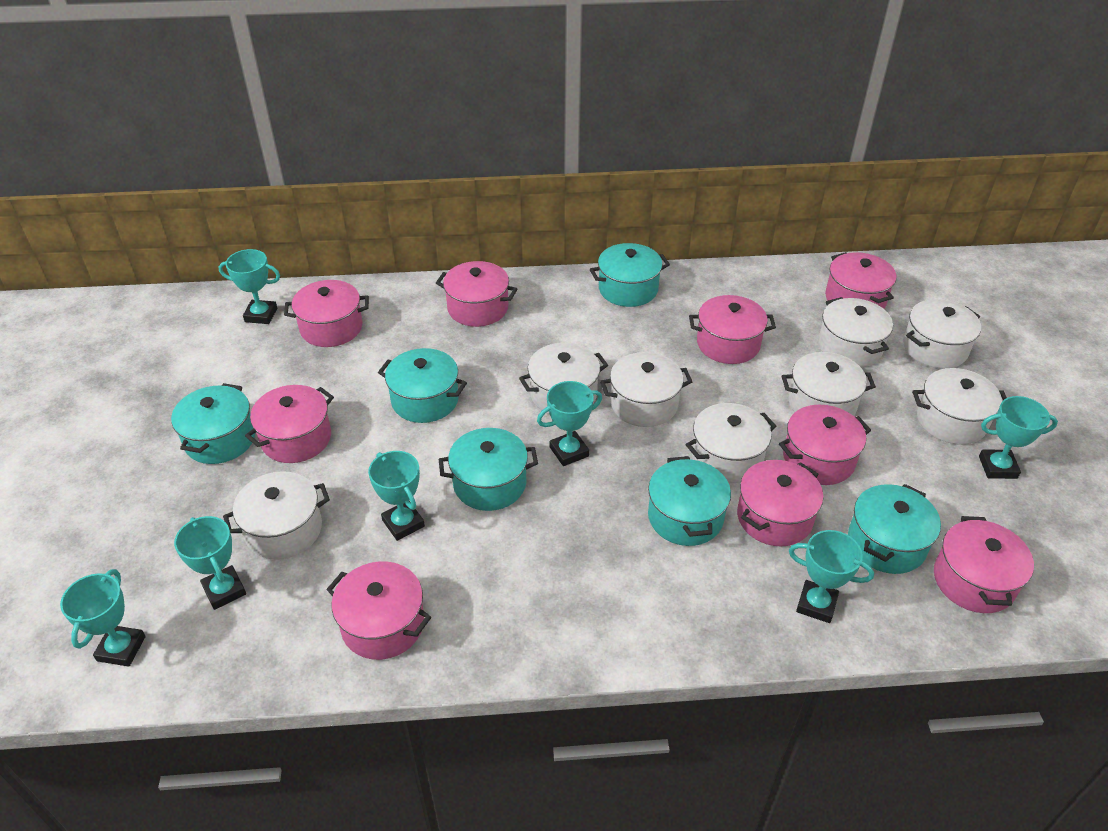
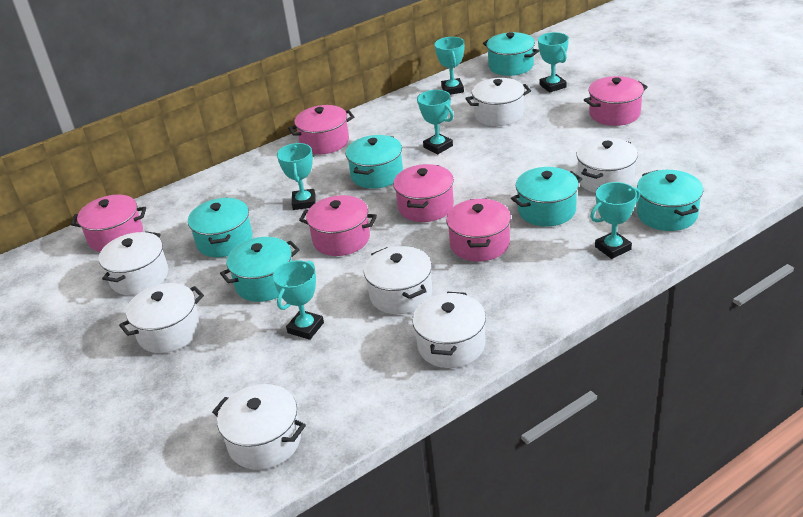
pink pot: 9 -> 6
turquoise trophy: 7 -> 6
white pot: 8 -> 7

